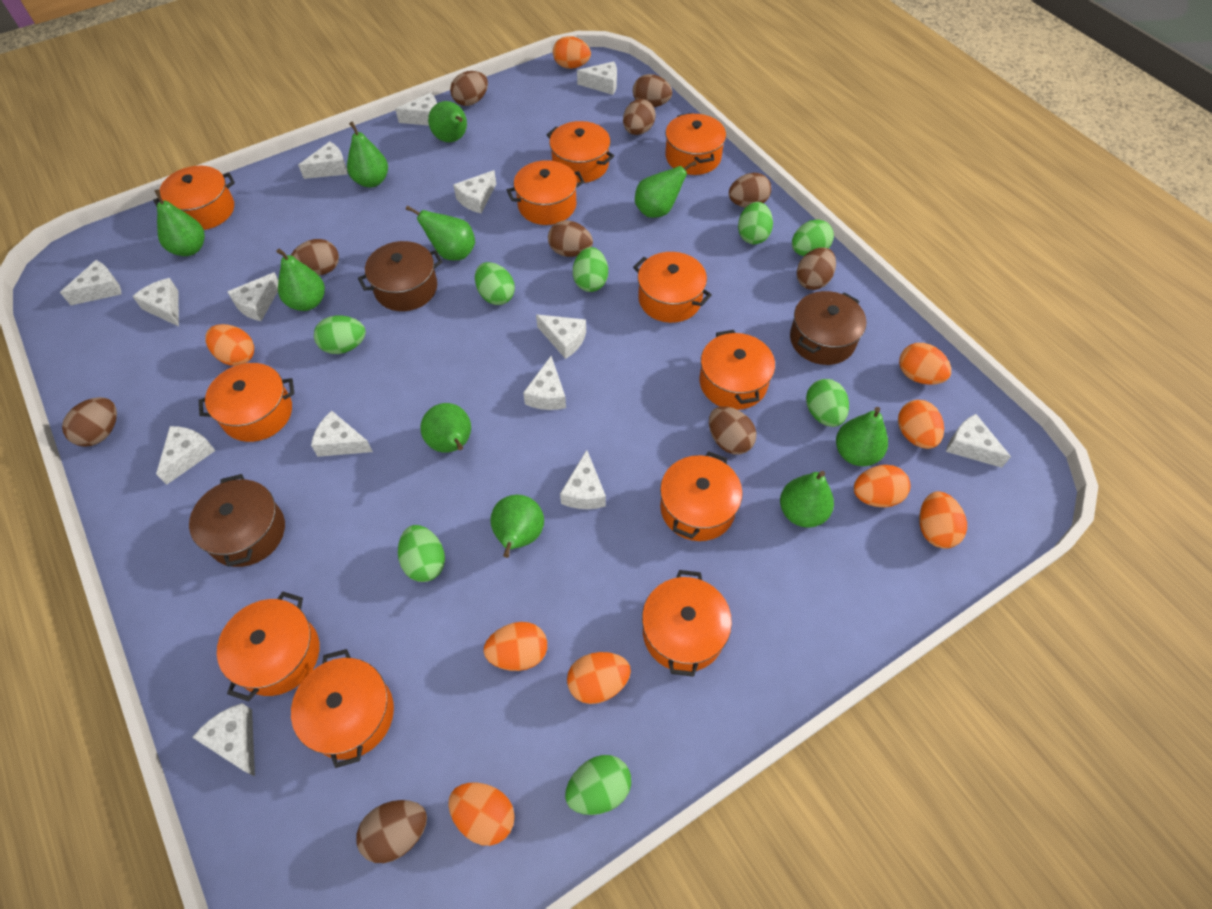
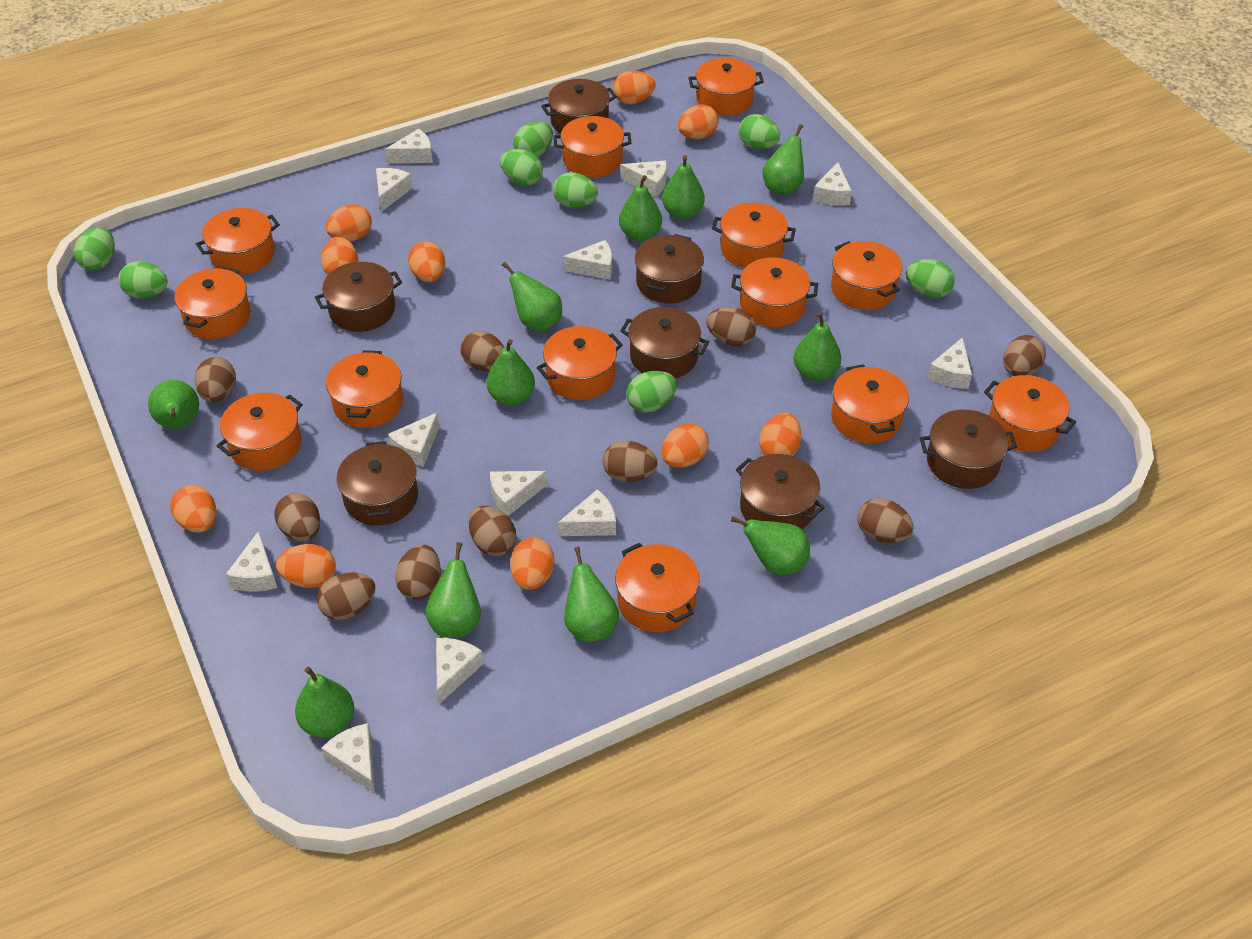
brown pot: 3 -> 7
green pear: 10 -> 11
orange egg: 9 -> 10
orange pot: 11 -> 13
white cheese: 14 -> 12

